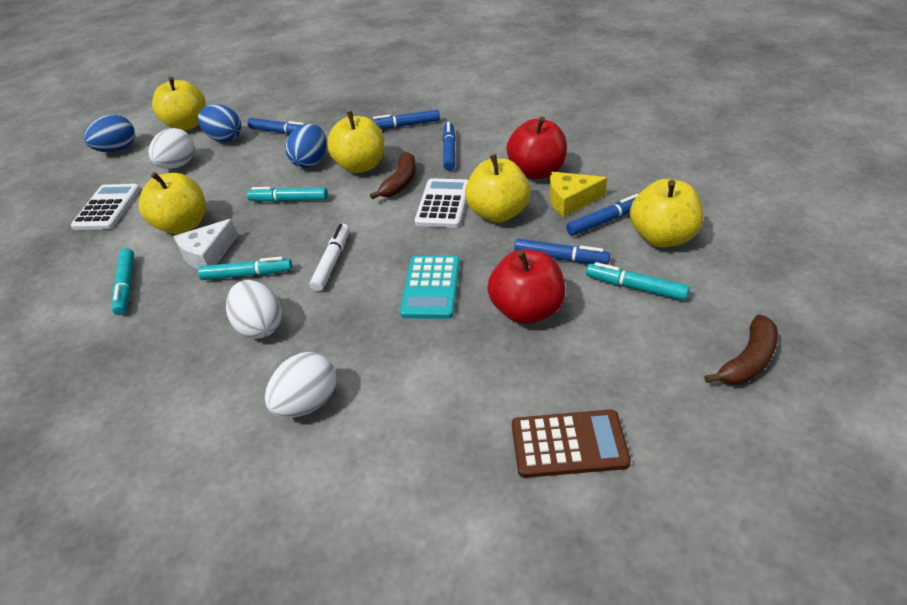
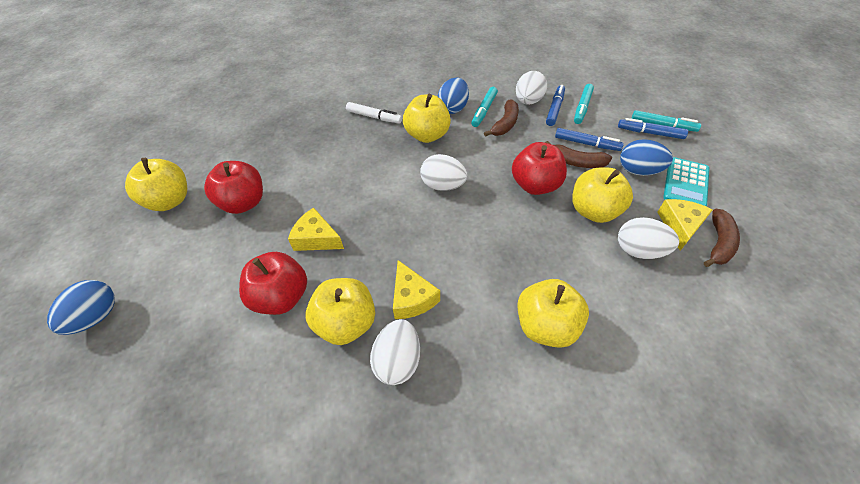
blue marker: 5 -> 3
brown banana: 2 -> 3
brown calculator: 1 -> 0
red apple: 2 -> 3
turquoise marker: 4 -> 3
white calculator: 2 -> 0
white cheese: 1 -> 0
white egg: 3 -> 4
yellow cheese: 1 -> 3

